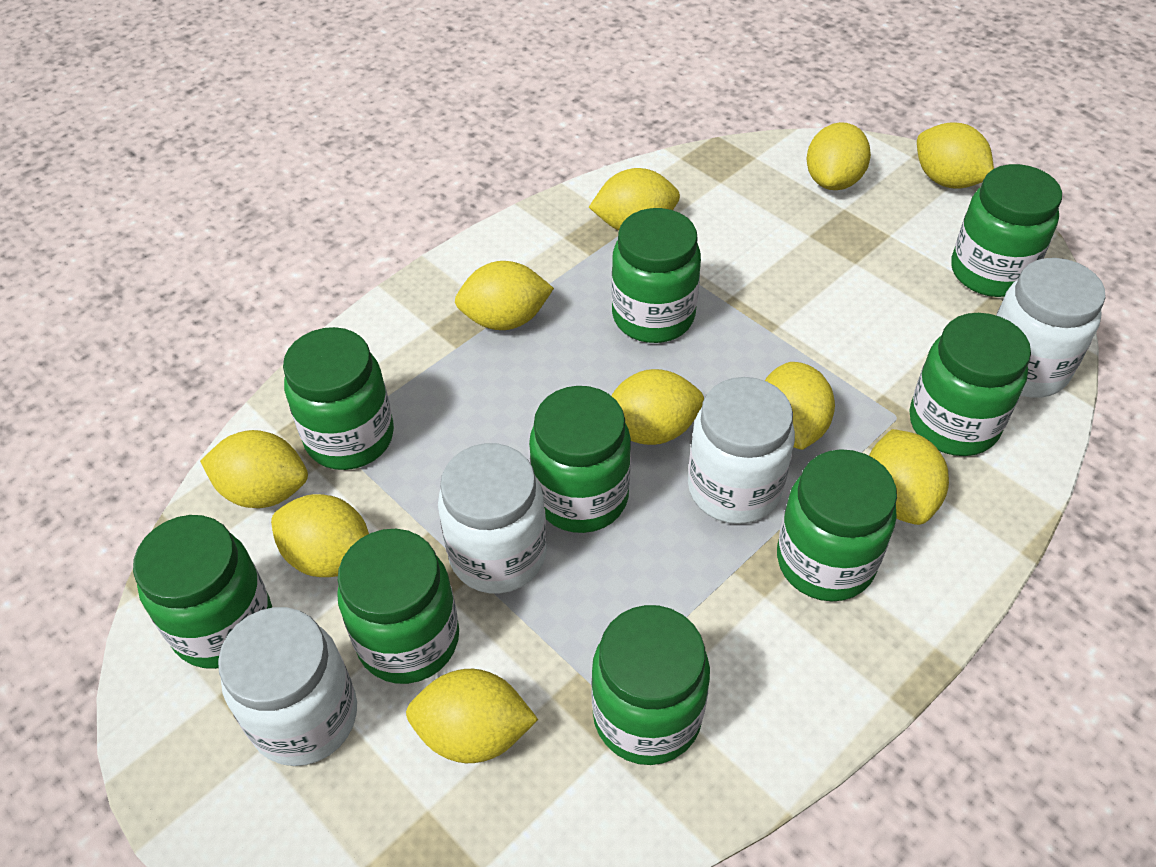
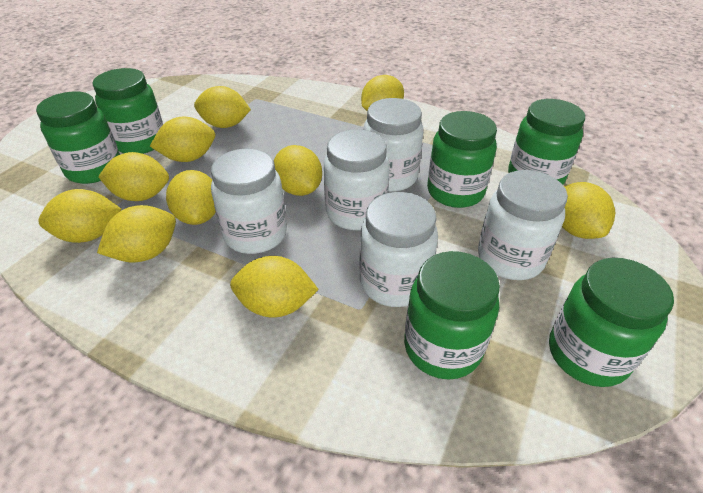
green jar: 9 -> 6
white jar: 4 -> 5

